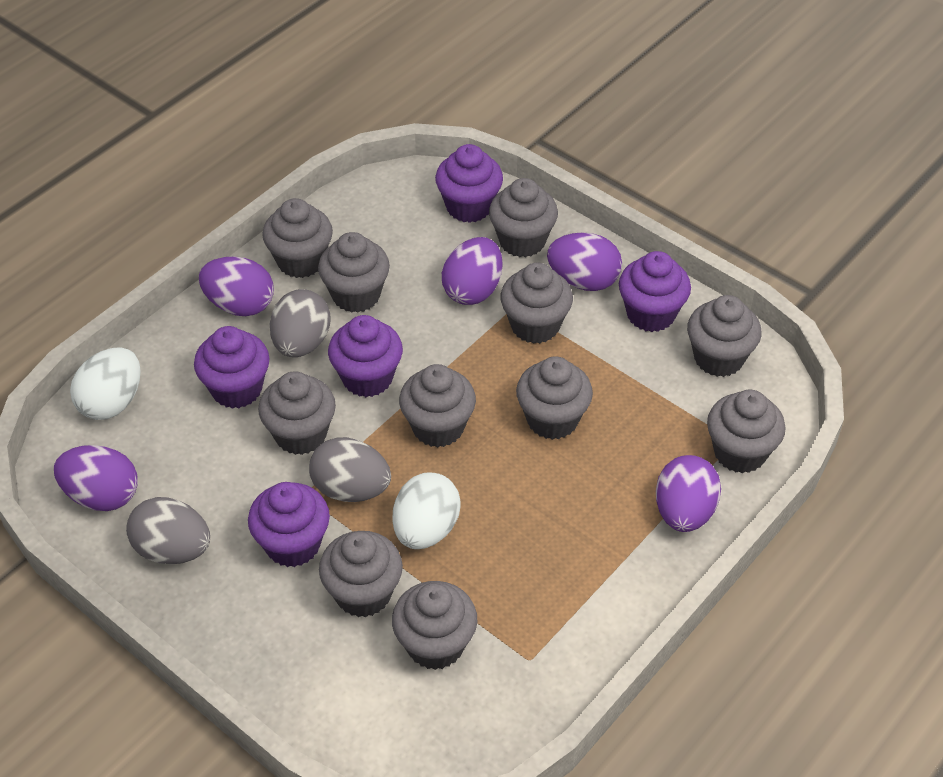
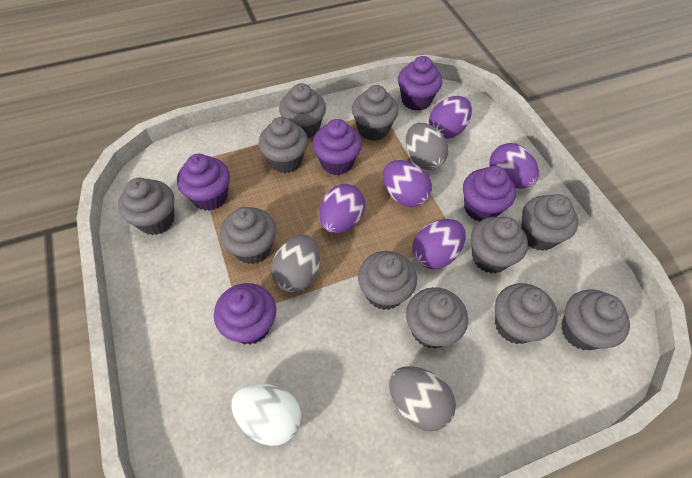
white egg: 2 -> 1

